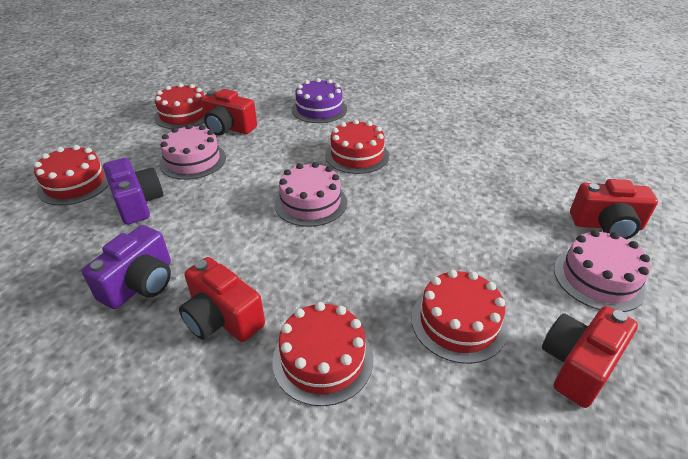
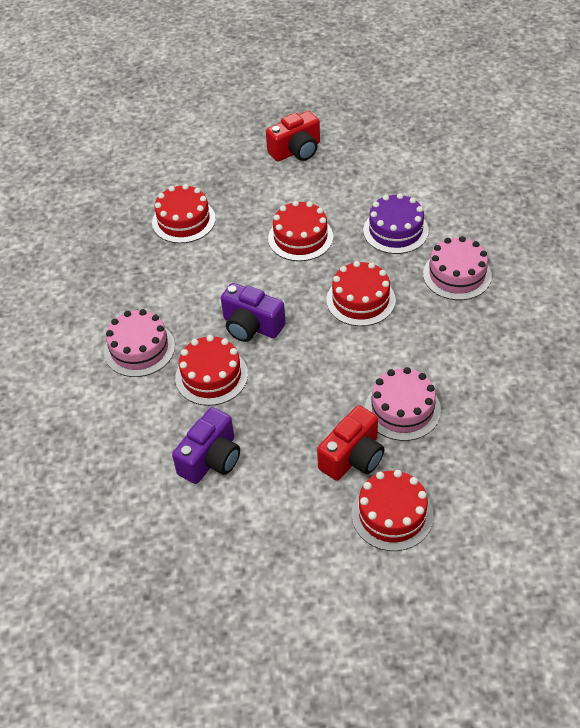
red camera: 4 -> 2

